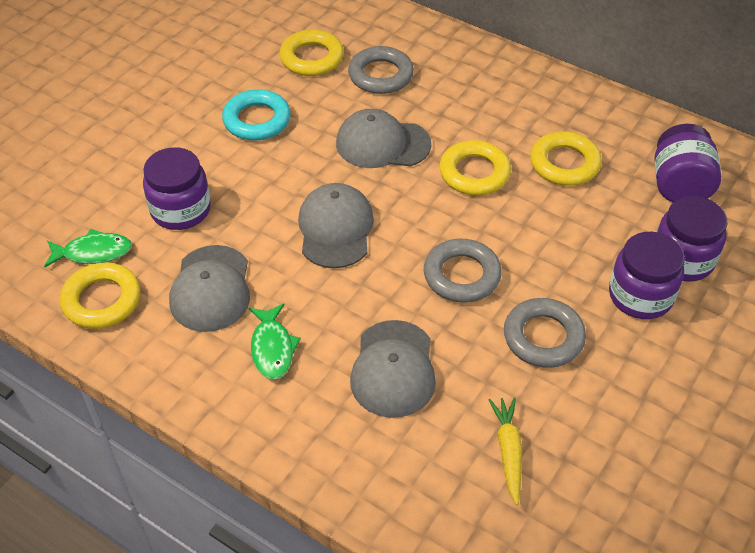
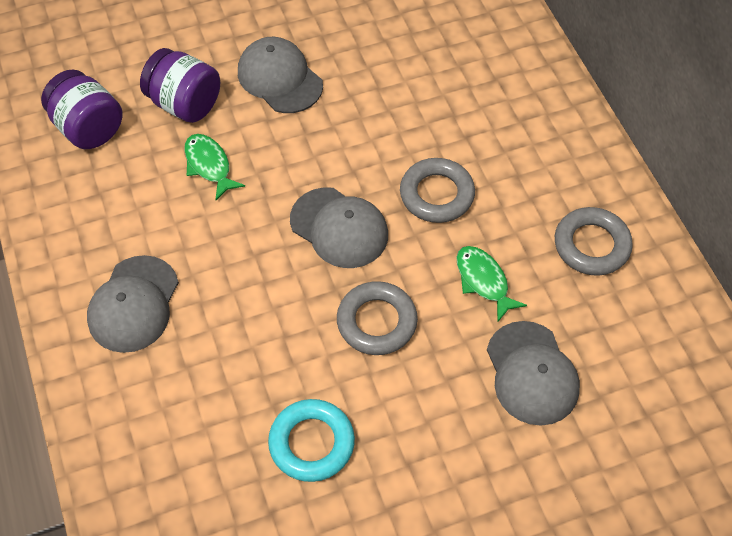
purple jar: 4 -> 2
yellow carrot: 1 -> 0
yellow ring: 4 -> 0

